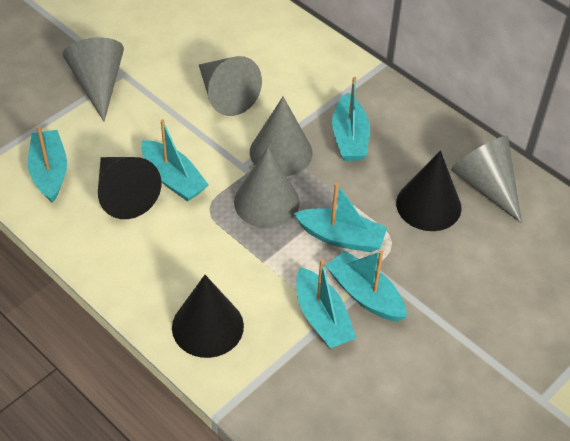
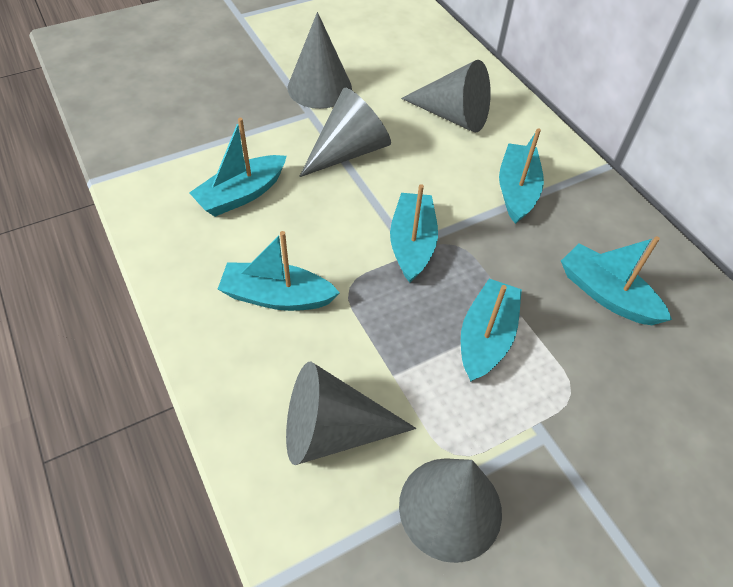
black cone: 3 -> 0

